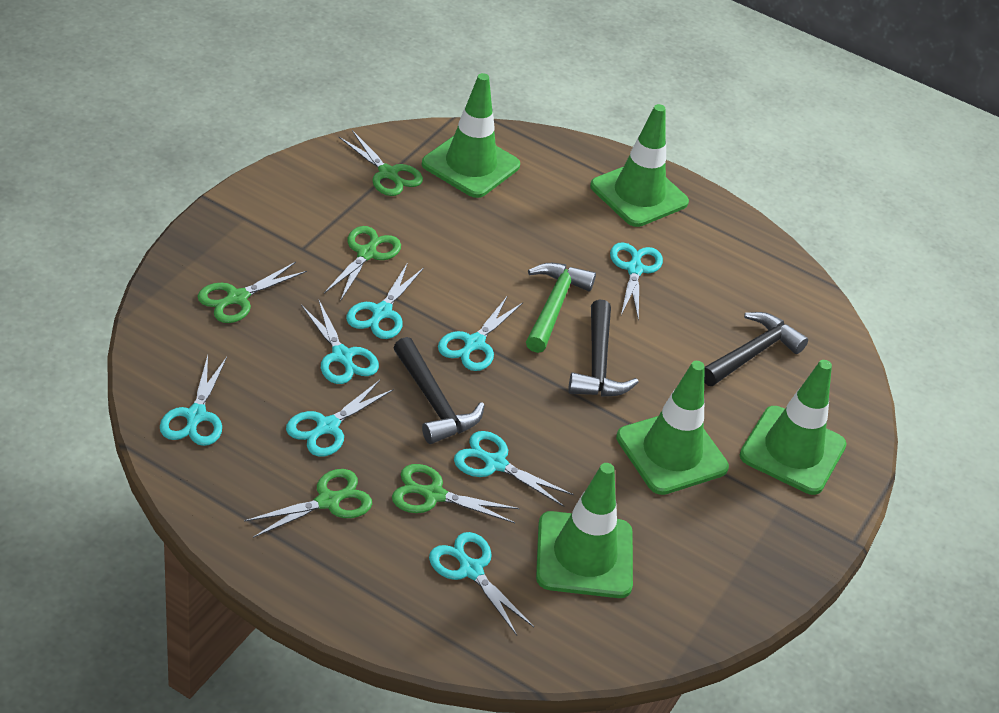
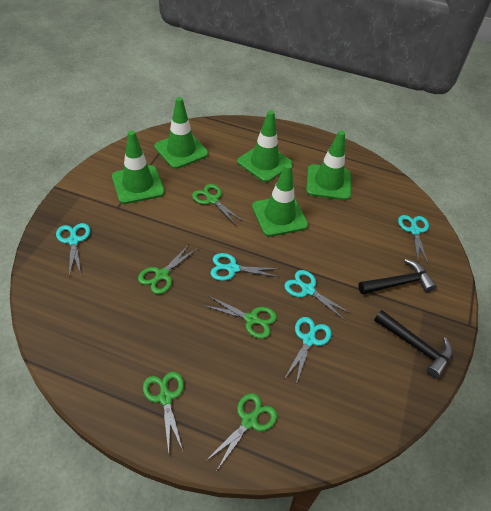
black hammer: 3 -> 2
green hammer: 1 -> 0
turquoise scissors: 8 -> 5

